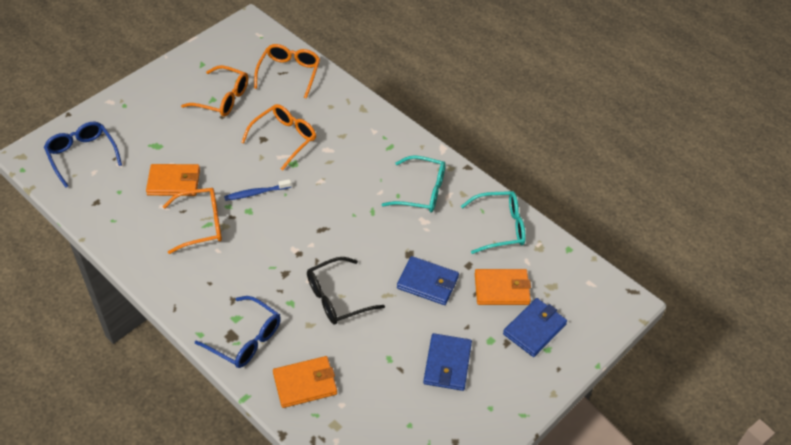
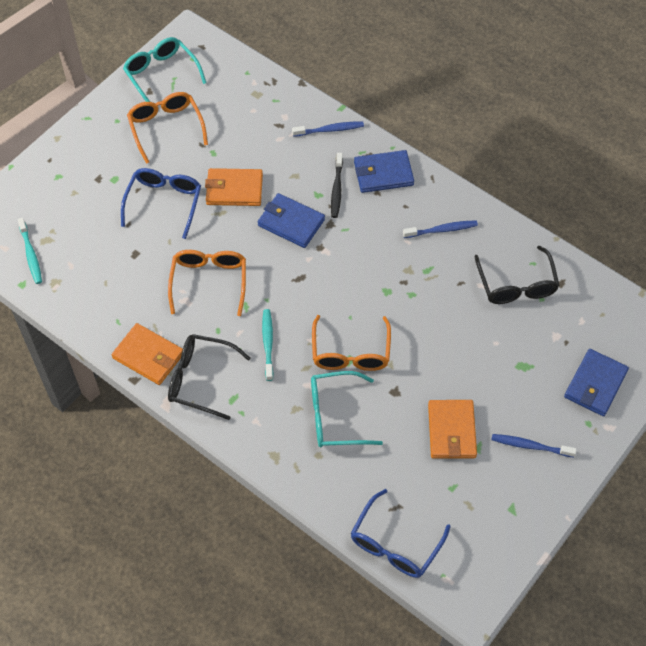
black glasses: 1 -> 2
black toothbrush: 0 -> 1
blue toothbrush: 1 -> 3
orange glasses: 4 -> 3
turquoise toothbrush: 0 -> 2

